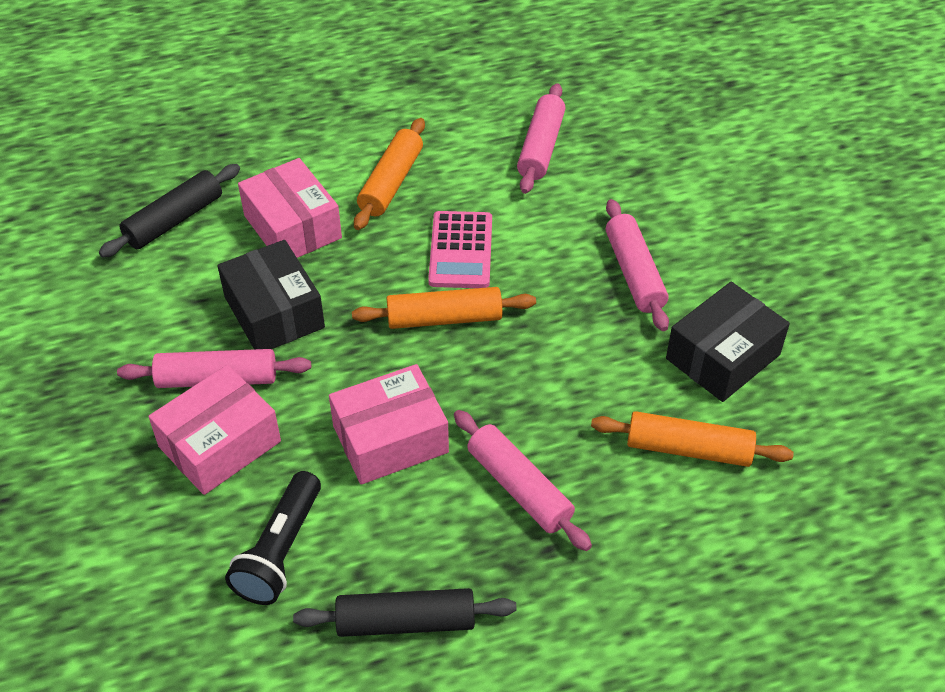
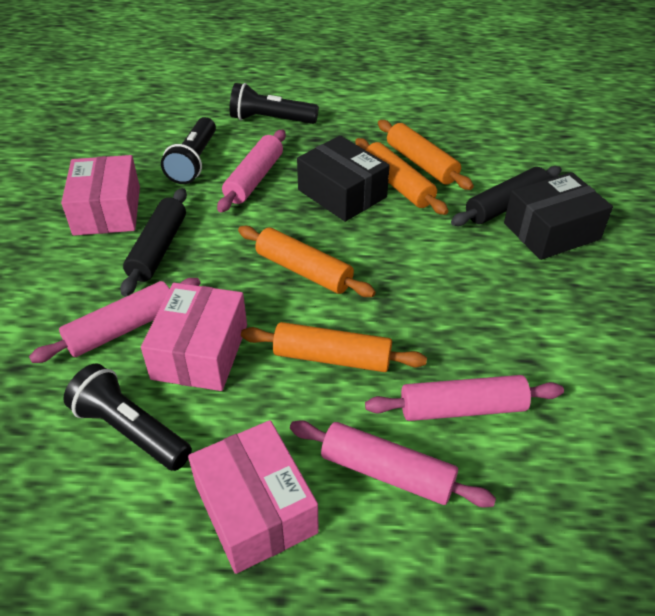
black flashlight: 1 -> 3
orange rolling pin: 3 -> 4
pink calculator: 1 -> 0

